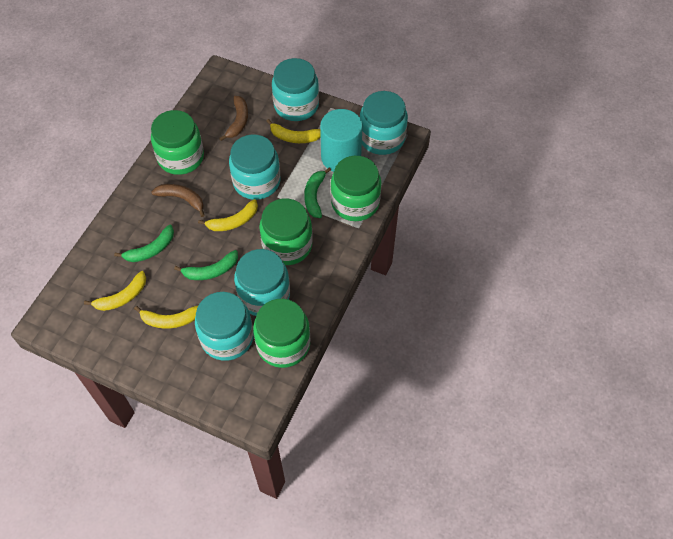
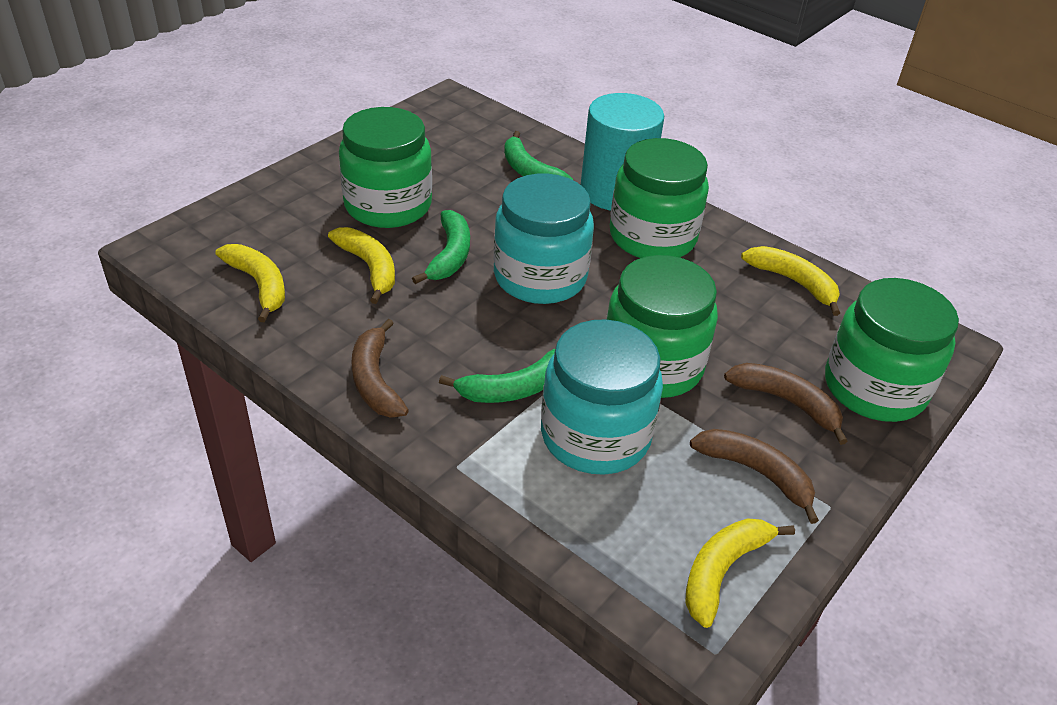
brown banana: 2 -> 3
turquoise jar: 5 -> 2

